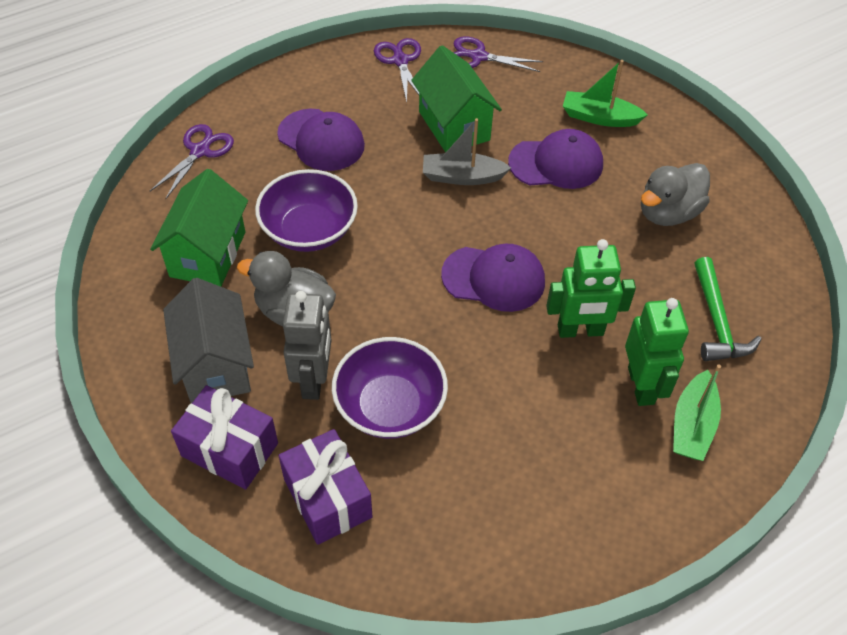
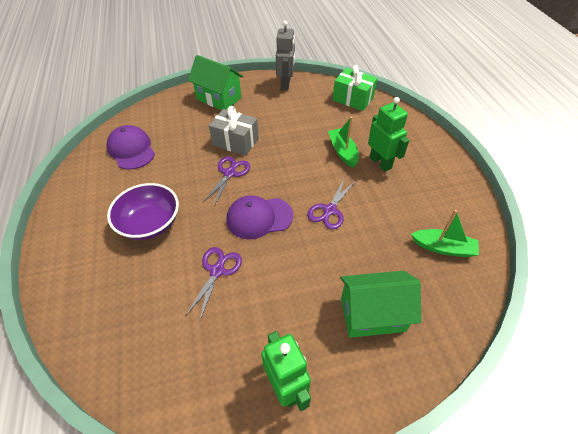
green gift: 0 -> 1
green hammer: 1 -> 0
grey boat: 1 -> 0
grey duck: 2 -> 0
grey gift: 0 -> 1
grey house: 1 -> 0
purple bowl: 2 -> 1
purple cap: 3 -> 2
purple gift: 2 -> 0

